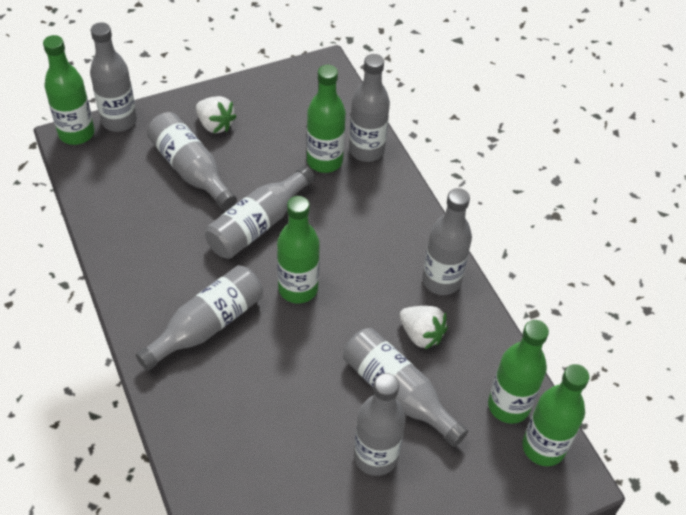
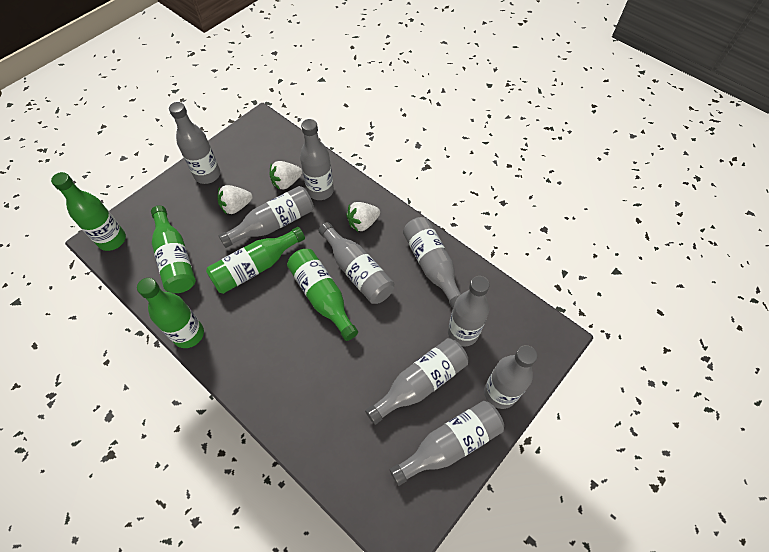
grey bottle: 8 -> 9
white strawberry: 2 -> 3

